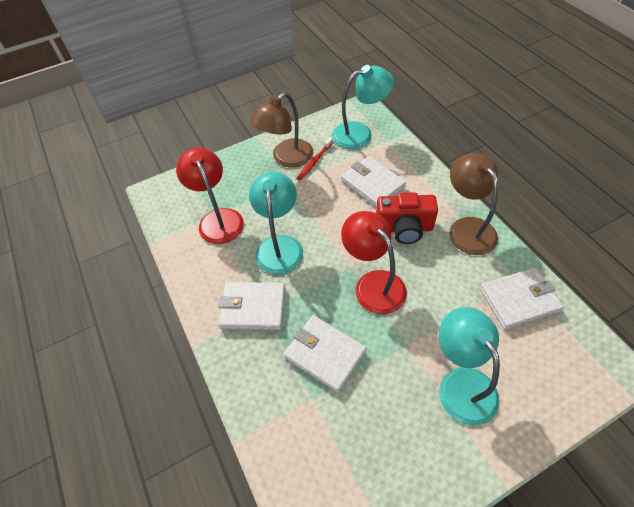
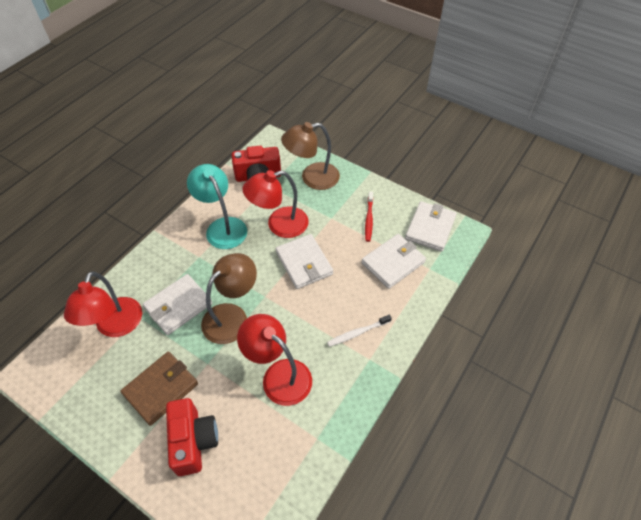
brown wallet: 0 -> 1
red camera: 1 -> 2
red lamp: 2 -> 3
turquoise lamp: 3 -> 1
white toothbrush: 0 -> 1

